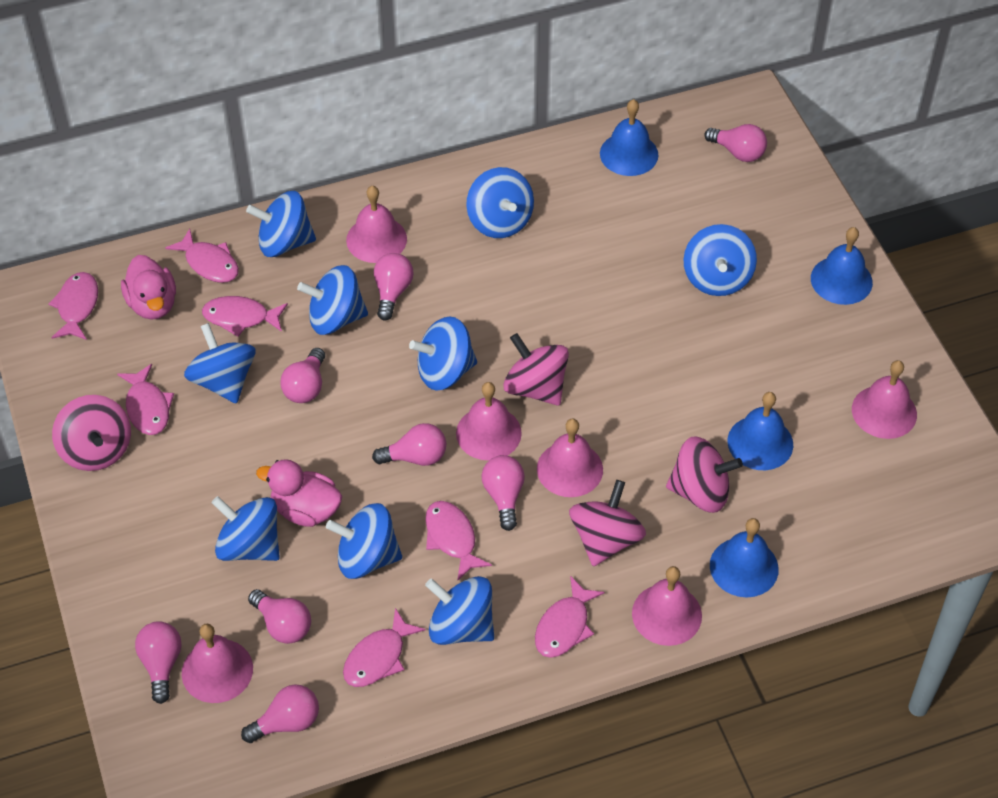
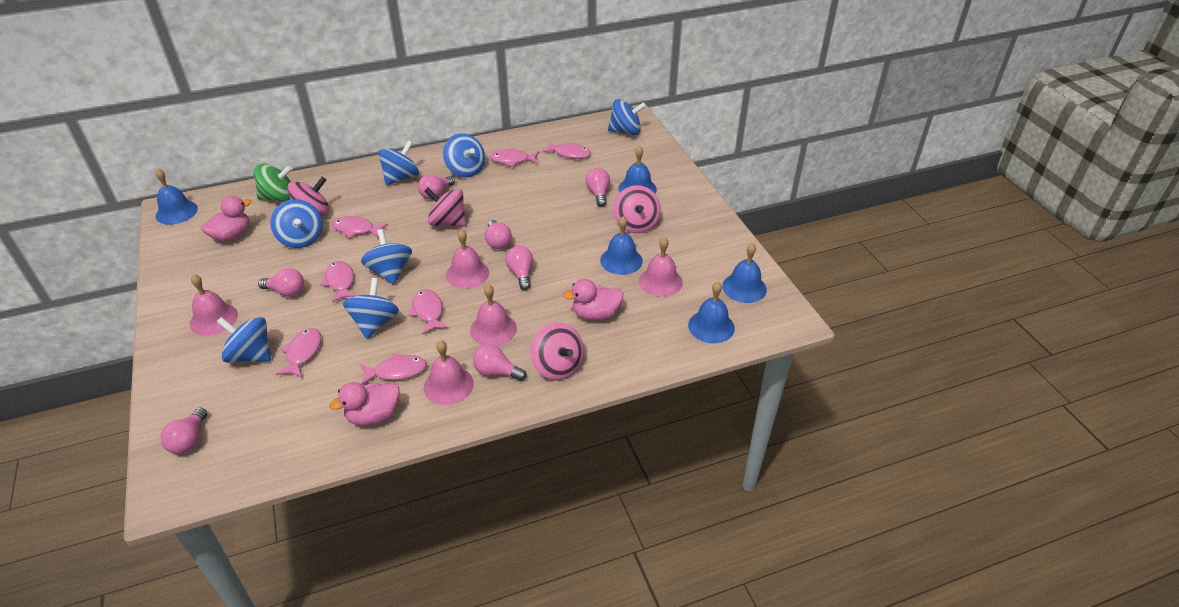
blue bell: 4 -> 5
blue spinning top: 9 -> 7
green spinning top: 0 -> 1
pink bell: 6 -> 5
pink duck: 2 -> 3
pink light bulb: 8 -> 7

